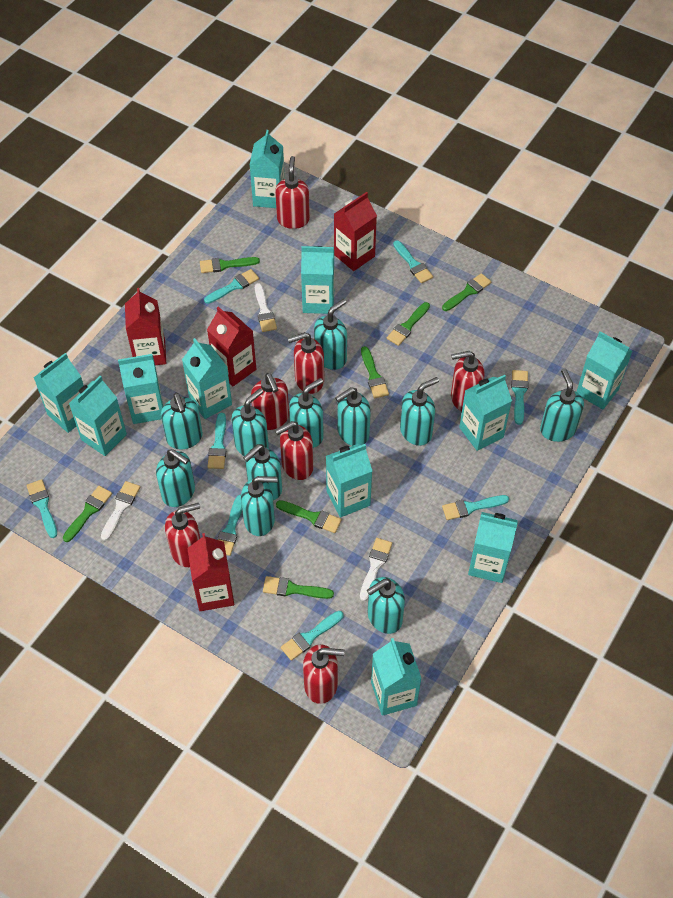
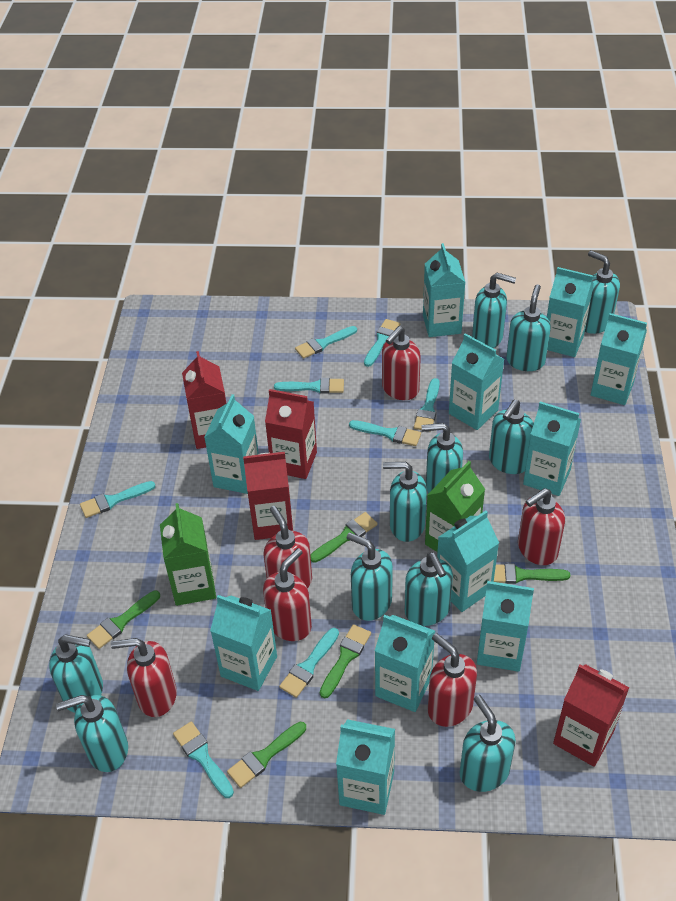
green brush: 7 -> 5
green carton: 0 -> 2
red soap dispenser: 7 -> 6
white brush: 3 -> 0

